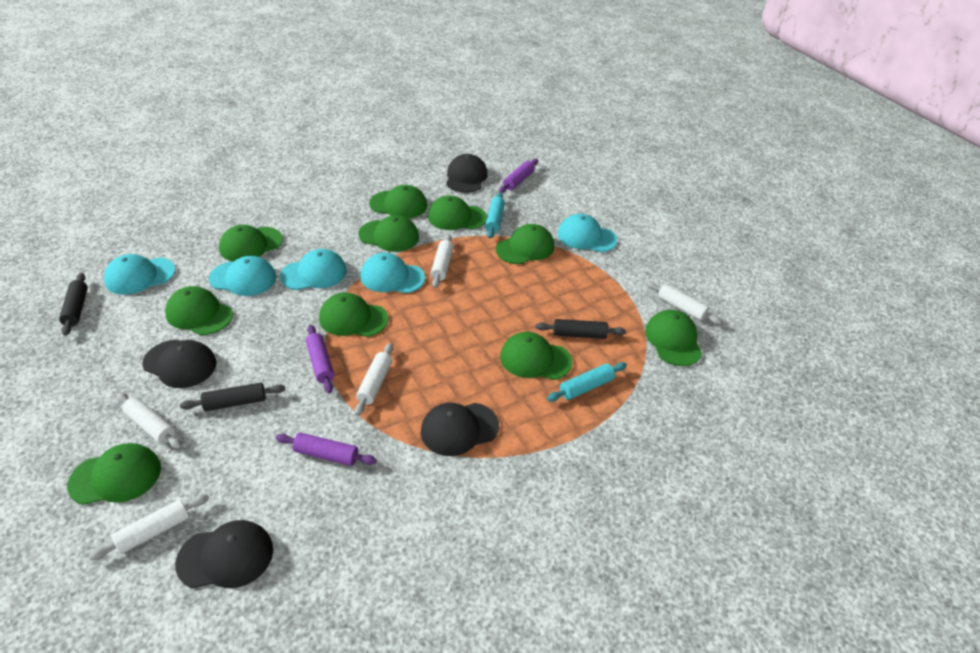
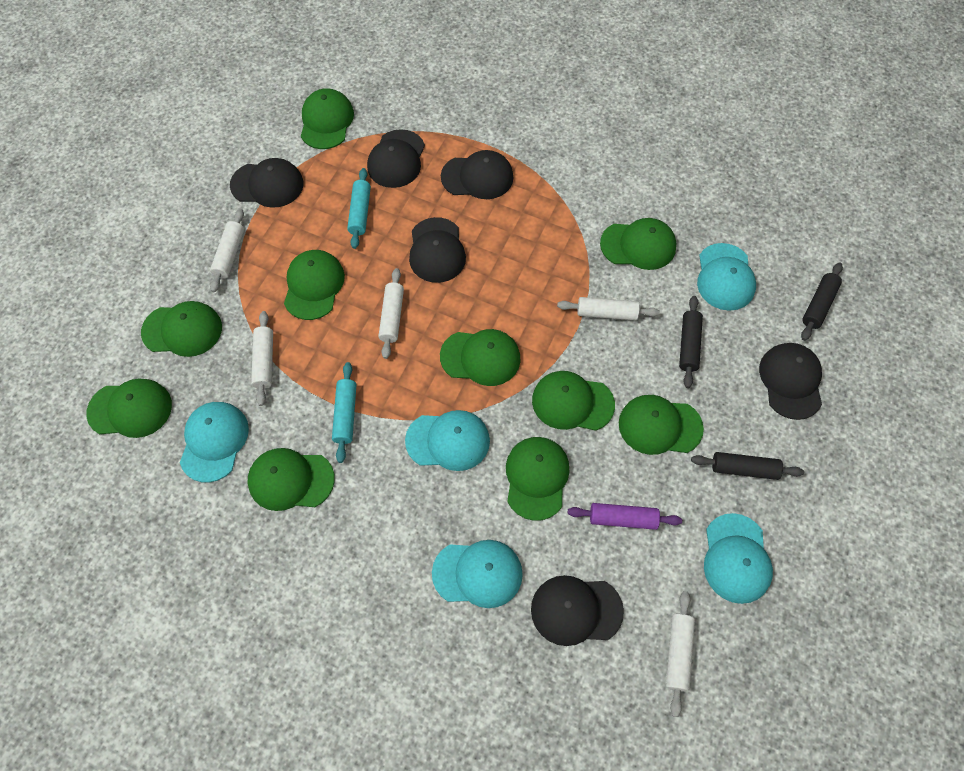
black cap: 4 -> 6
purple rolling pin: 3 -> 1

